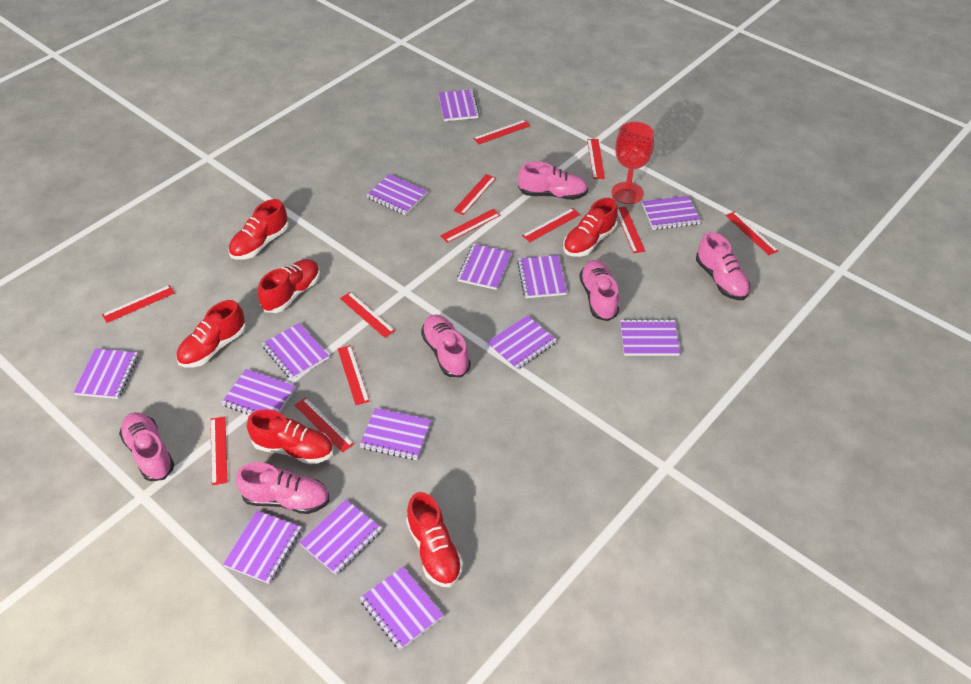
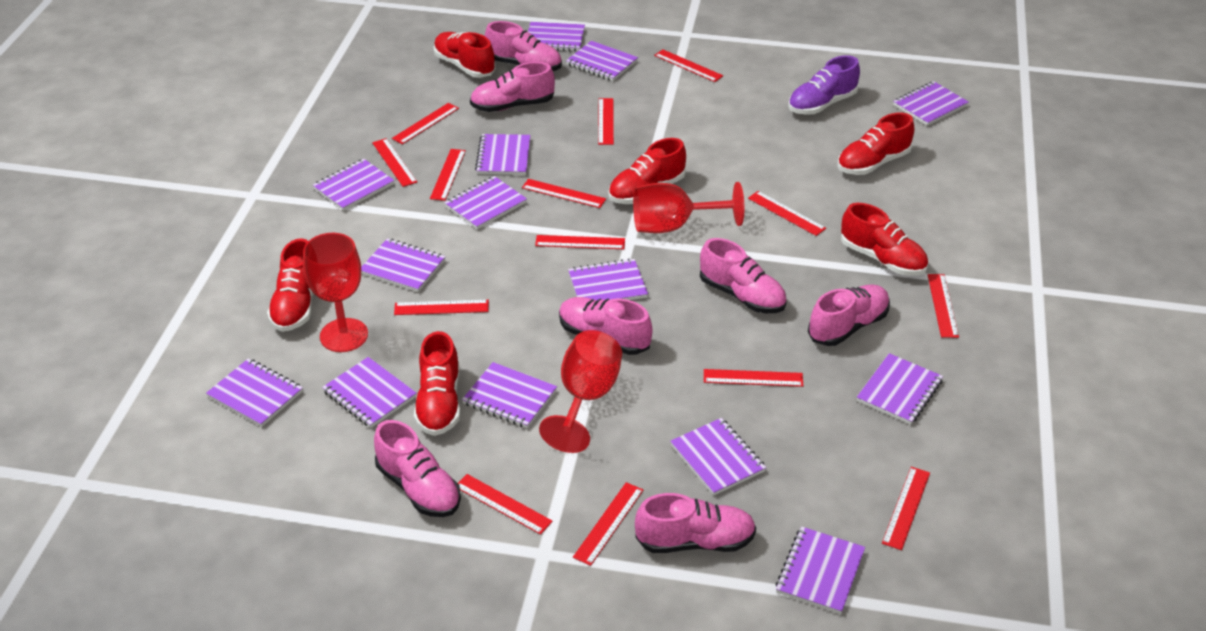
pink shoe: 6 -> 7
purple shoe: 0 -> 1
red goblet: 1 -> 3
red ruler: 12 -> 14

